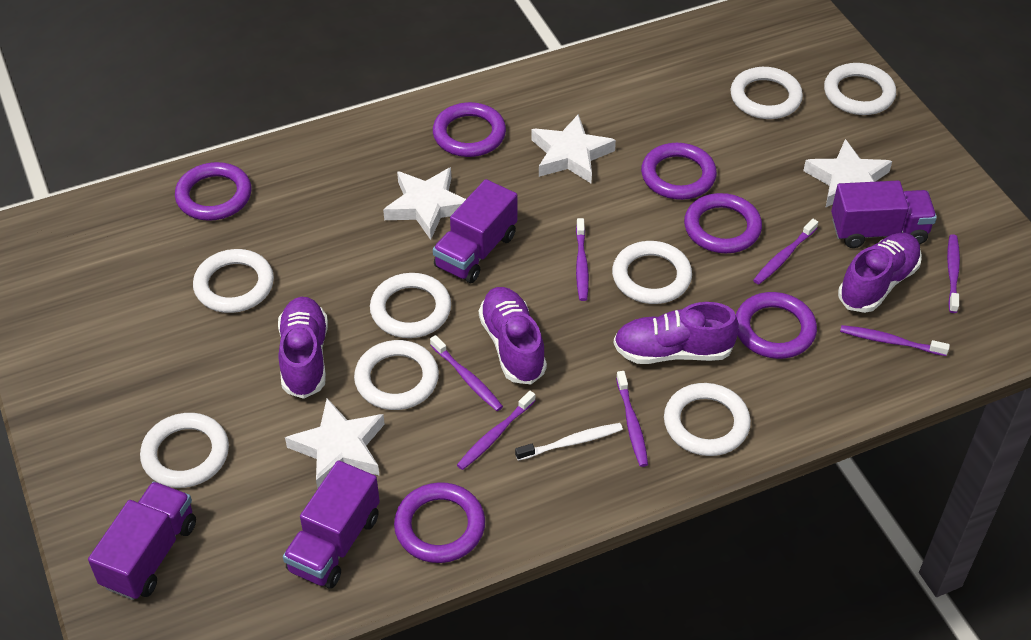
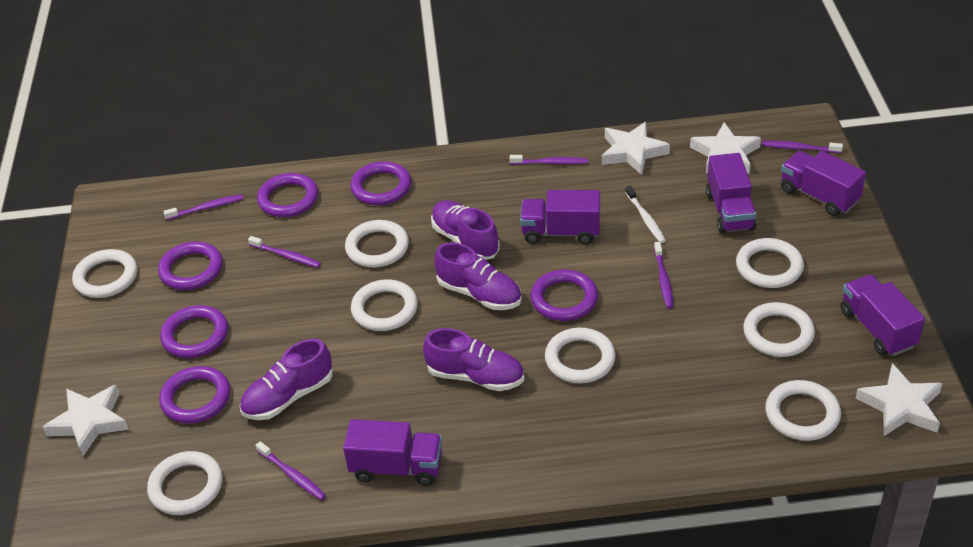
purple toothbrush: 7 -> 6
purple truck: 4 -> 5

